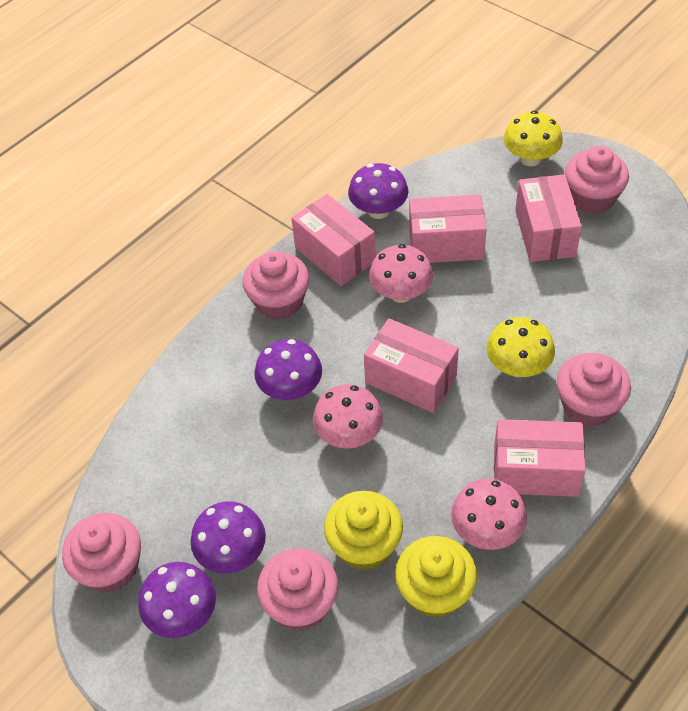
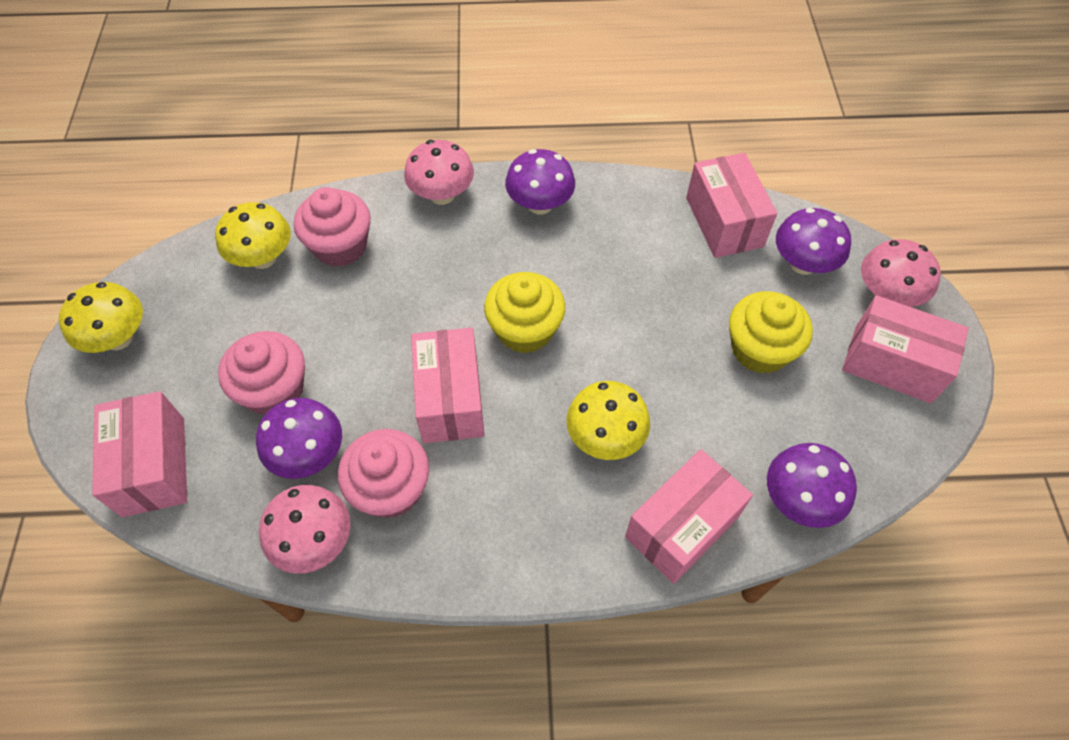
pink cupcake: 5 -> 3
yellow mushroom: 2 -> 3

